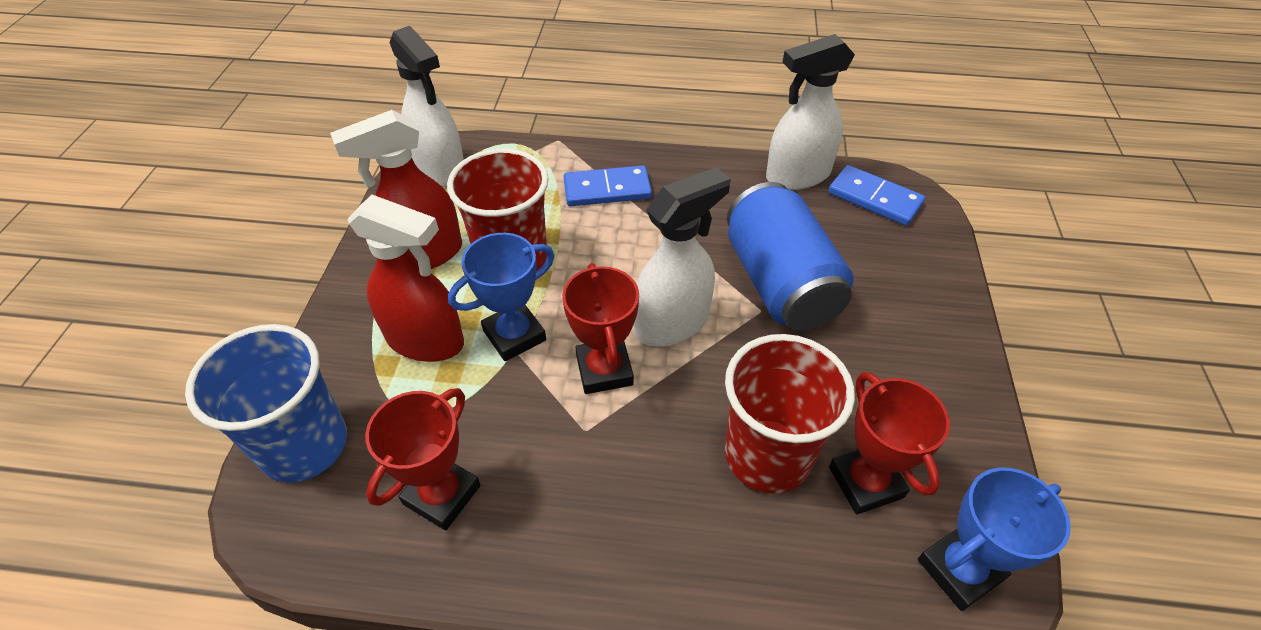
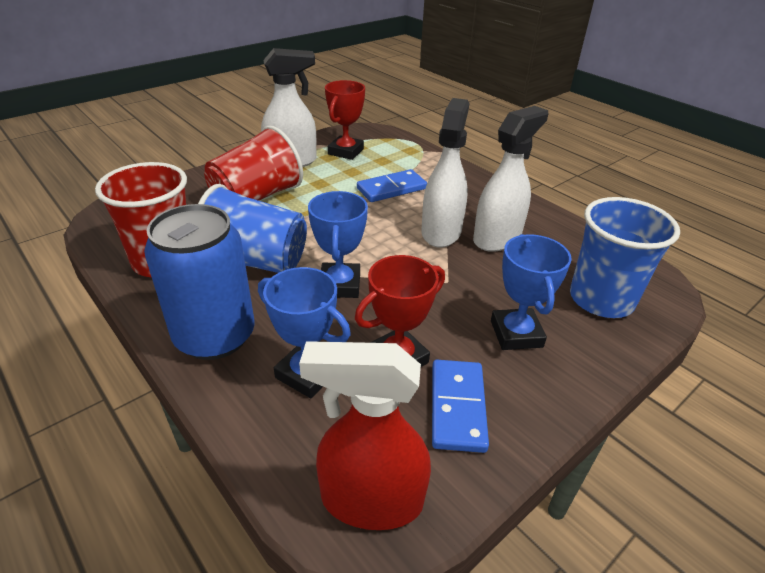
blue cup: 1 -> 2
blue trophy: 2 -> 3
red spray bottle: 2 -> 1
red trophy: 3 -> 2

